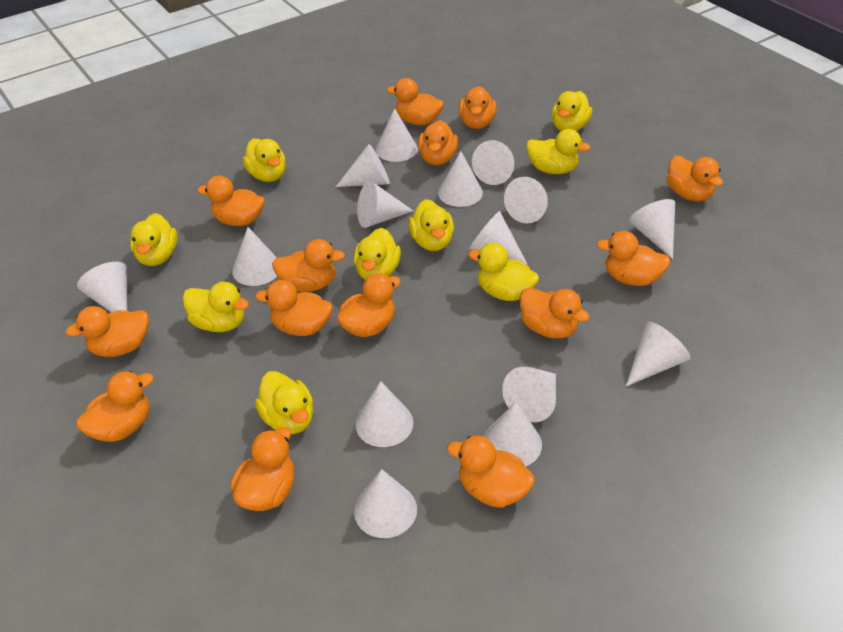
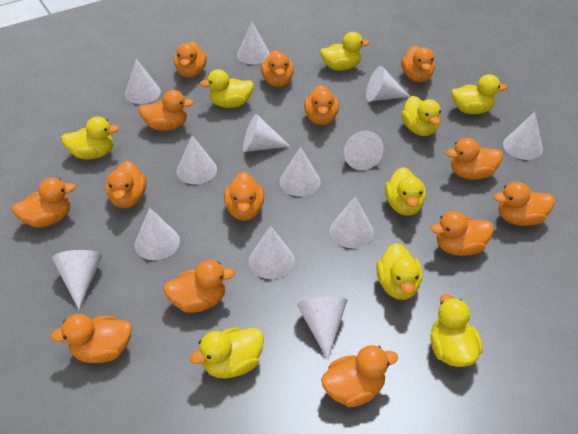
white cone: 15 -> 13

